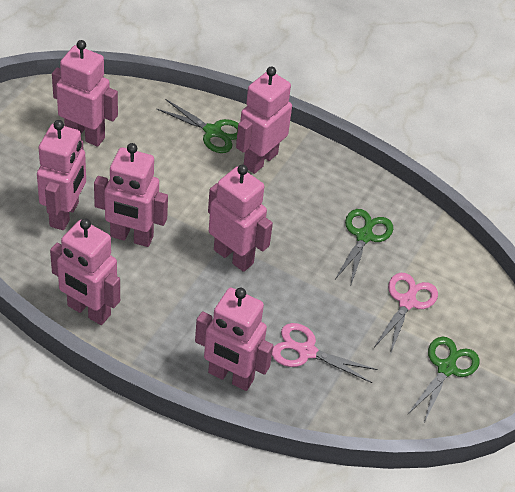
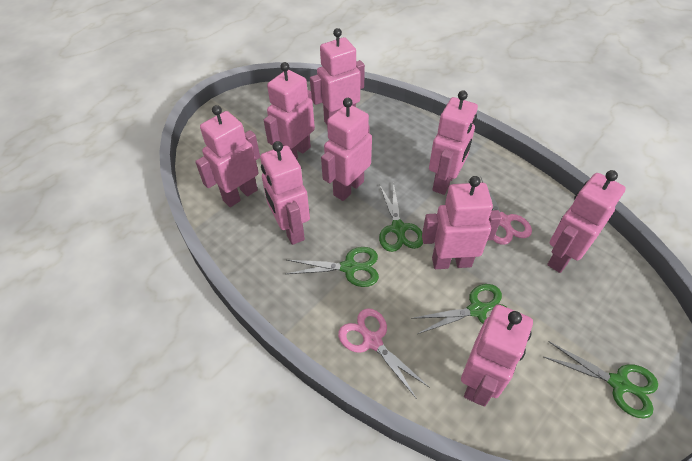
green scissors: 3 -> 4
pink robot: 7 -> 9

